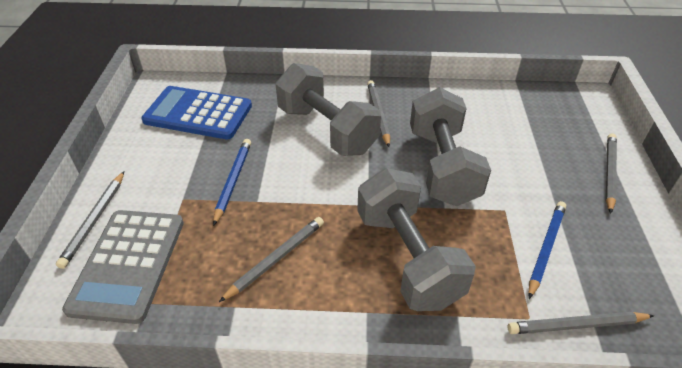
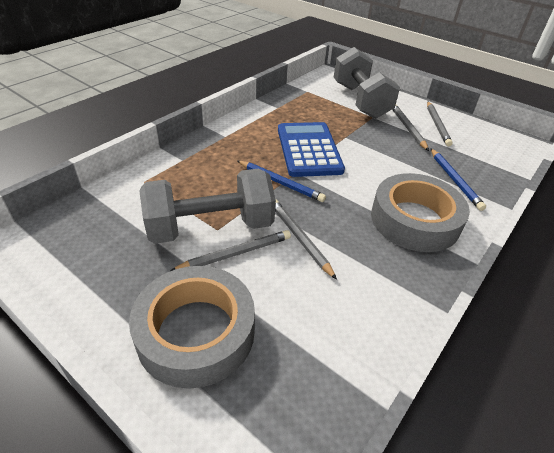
grey calculator: 1 -> 0
grey dumbbell: 3 -> 2
grey pencil: 5 -> 4
grey tape: 0 -> 2

